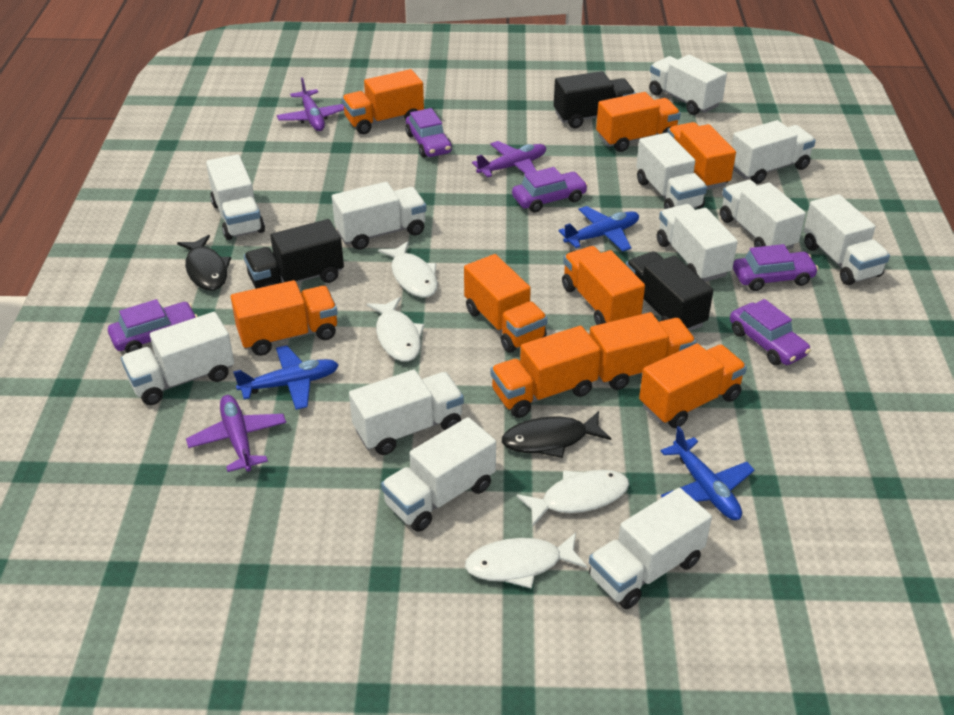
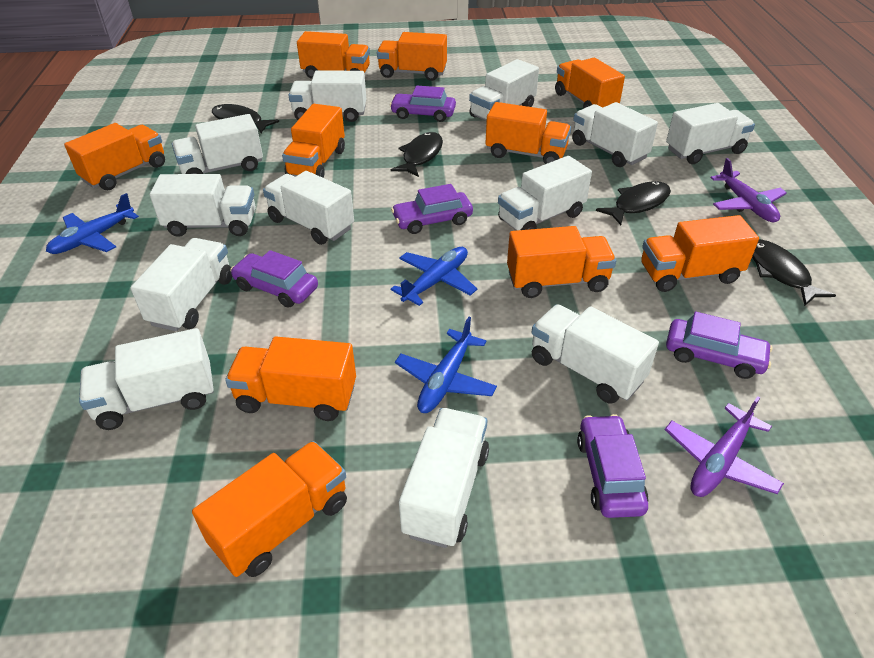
black fish: 2 -> 4
black truck: 3 -> 0
orange truck: 9 -> 10
purple plane: 3 -> 2
white fish: 4 -> 0

